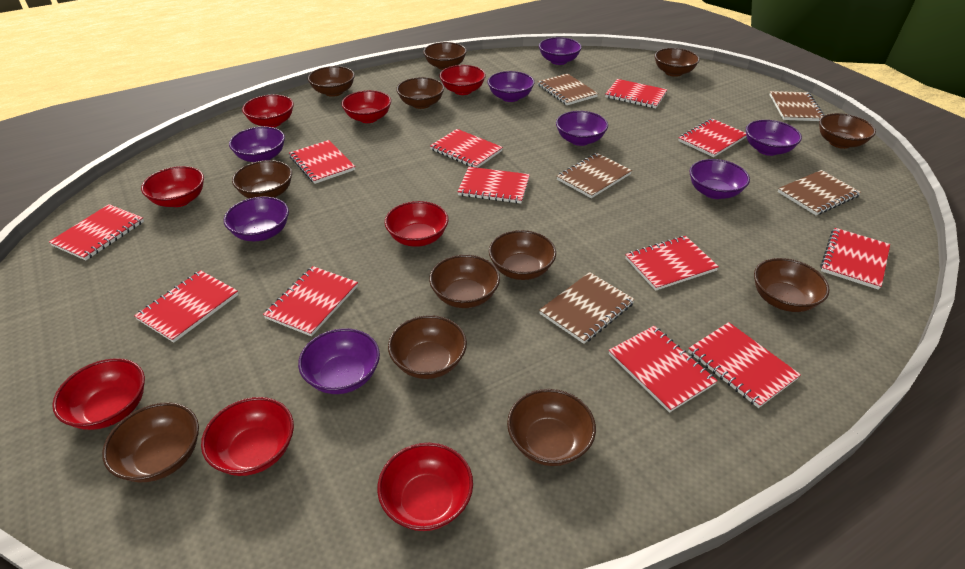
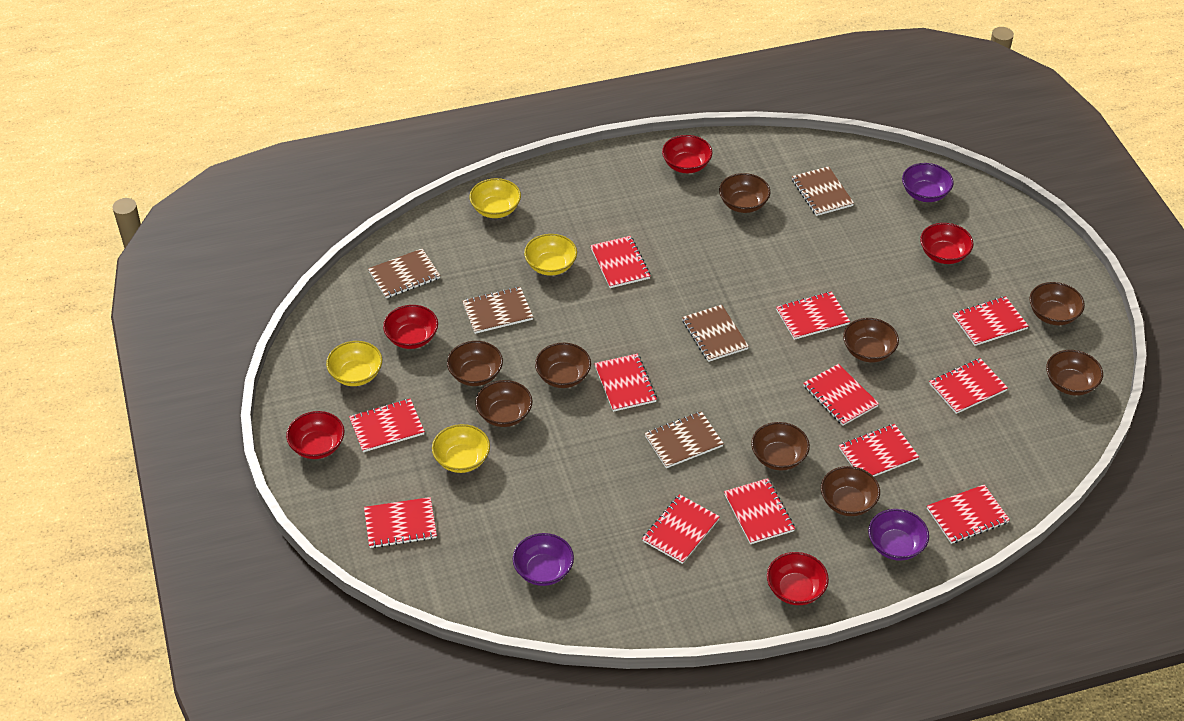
brown bowl: 12 -> 9
purple bowl: 8 -> 3
red bowl: 8 -> 5
yellow bowl: 0 -> 4

